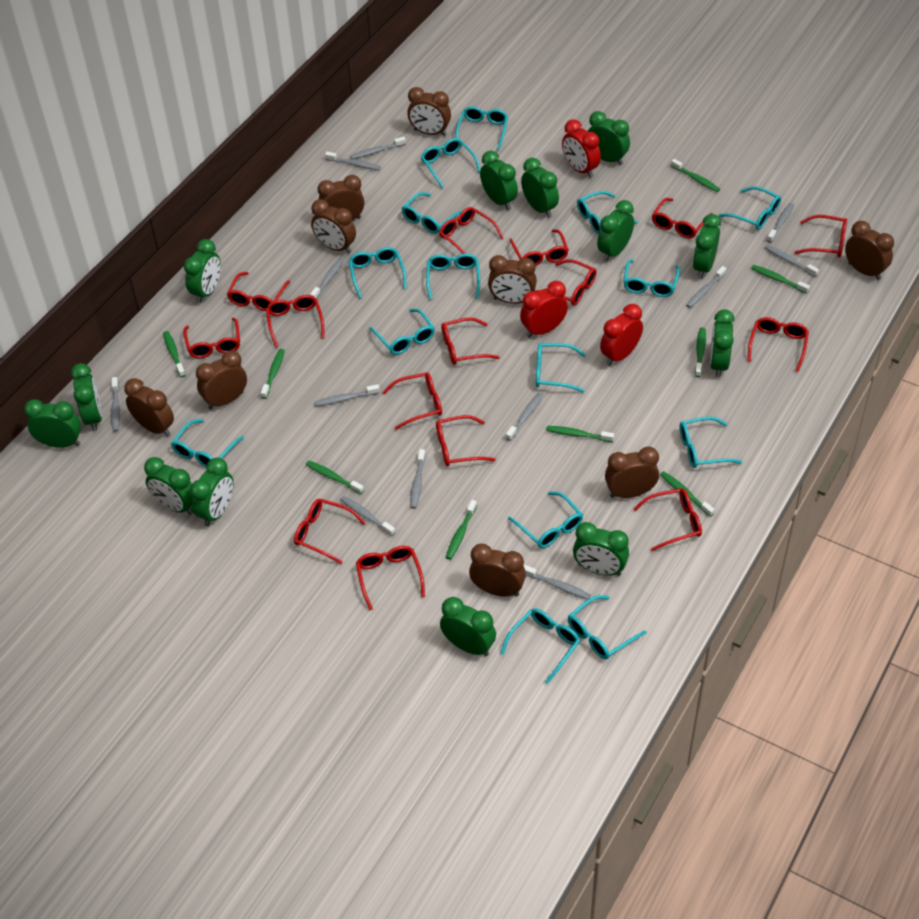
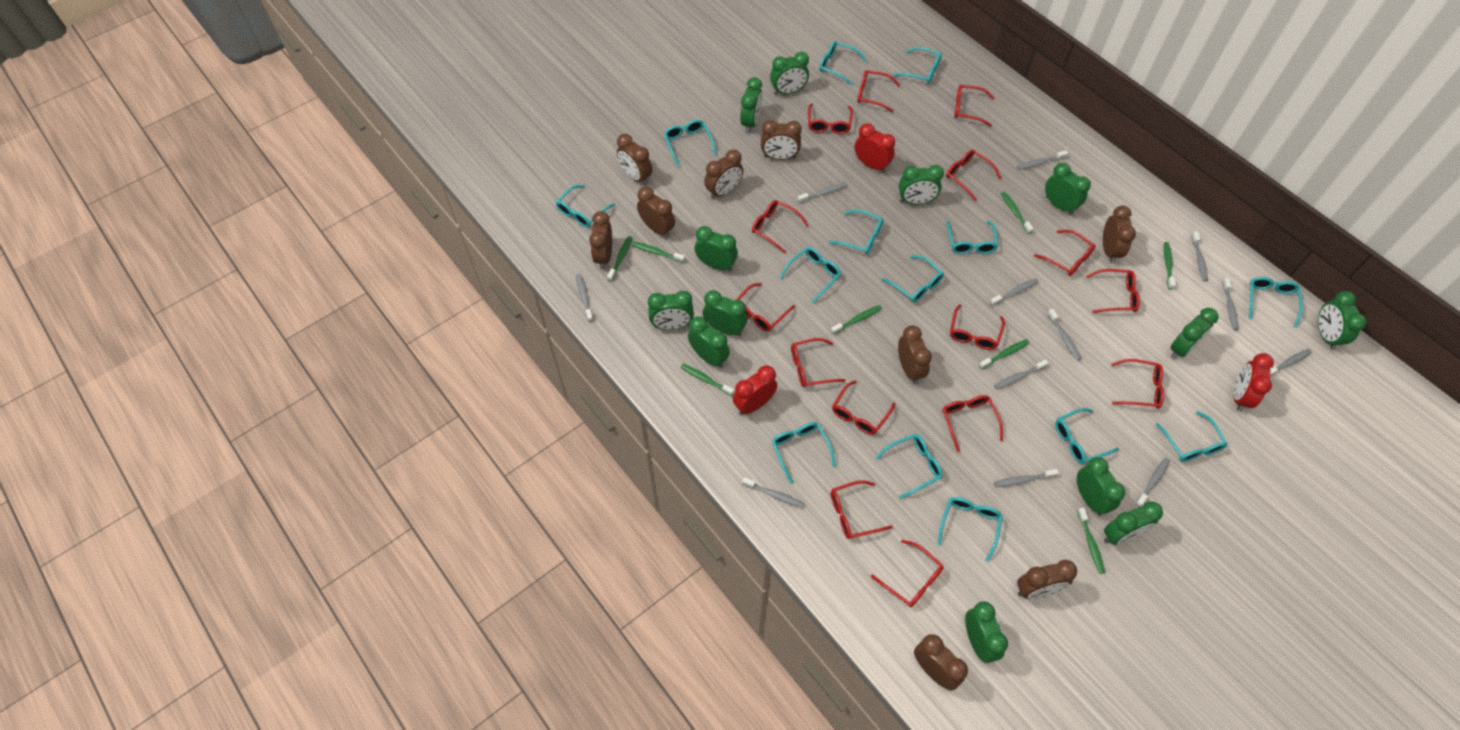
green toothbrush: 9 -> 8
turquoise glasses: 15 -> 14

